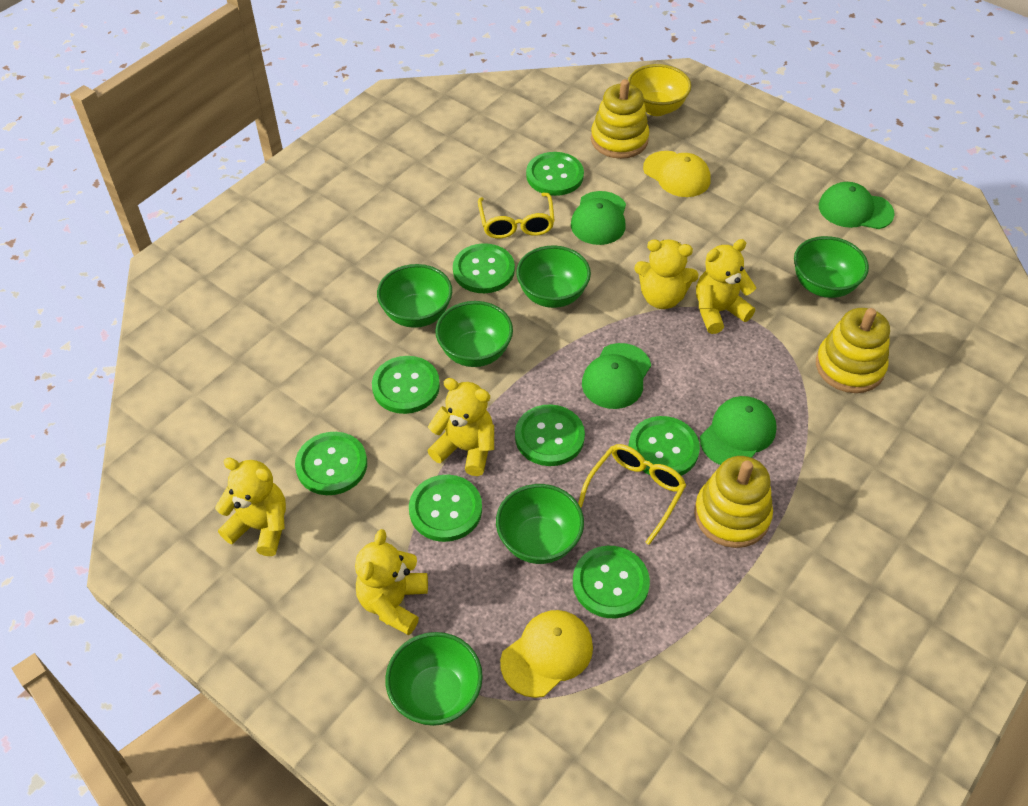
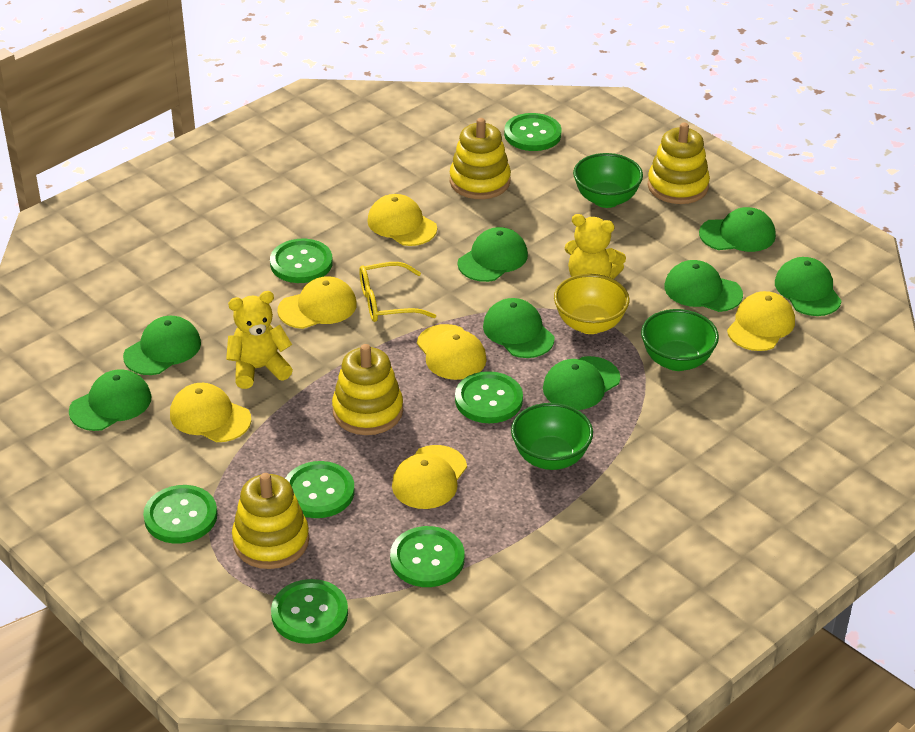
green bowl: 6 -> 3
green button: 8 -> 7
green cap: 4 -> 8
yellow cap: 2 -> 6
yellow glasses: 2 -> 1
yellow stacking toy: 3 -> 4
yellow teddy bear: 5 -> 2

